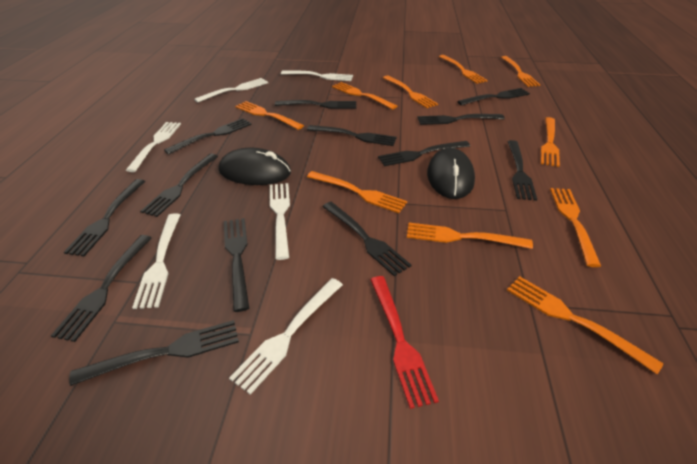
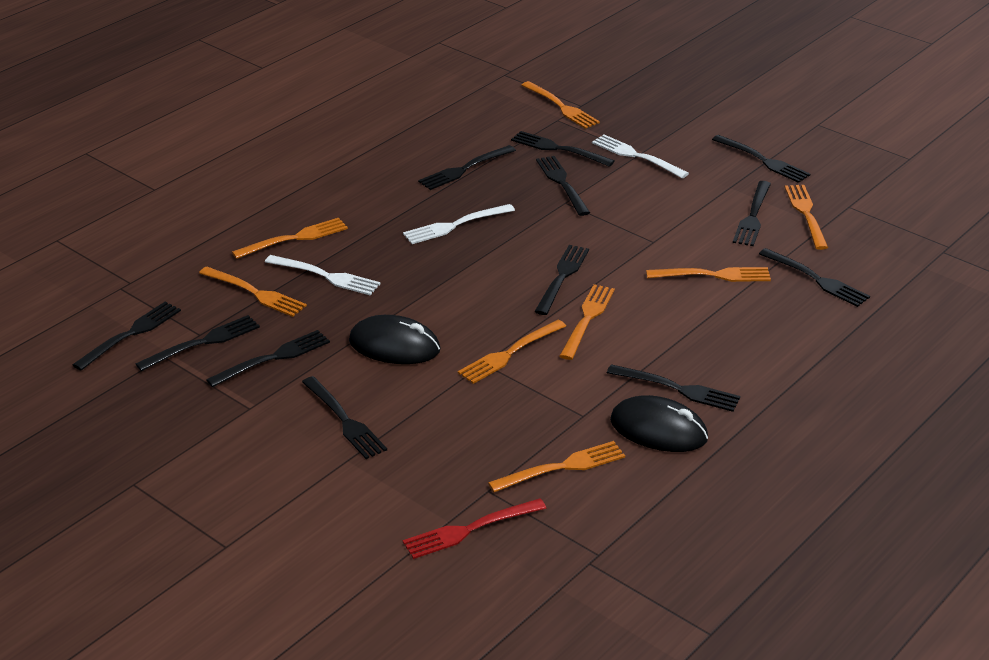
black fork: 13 -> 12
orange fork: 10 -> 8
white fork: 6 -> 3

